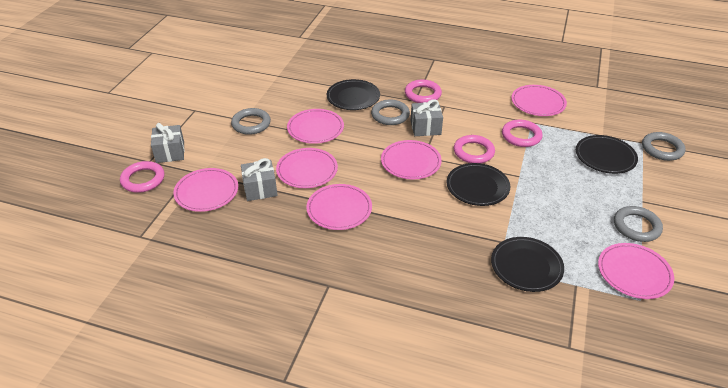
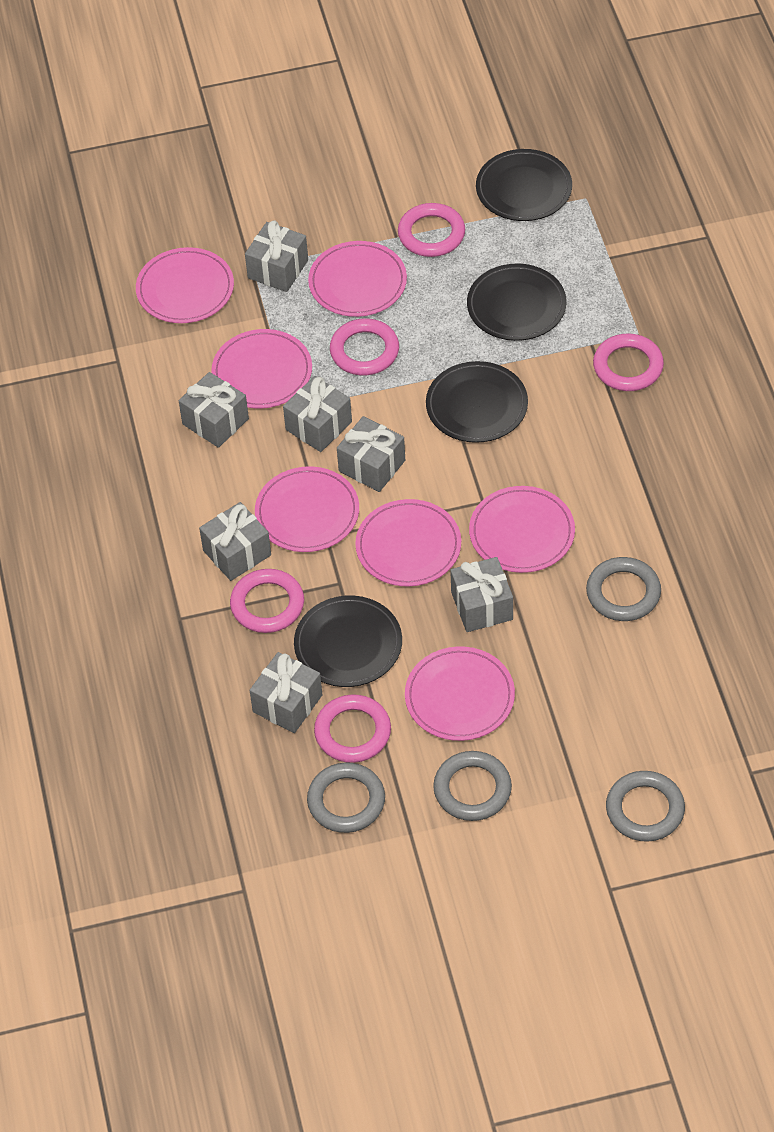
grey gift: 3 -> 7
pink ring: 4 -> 5

